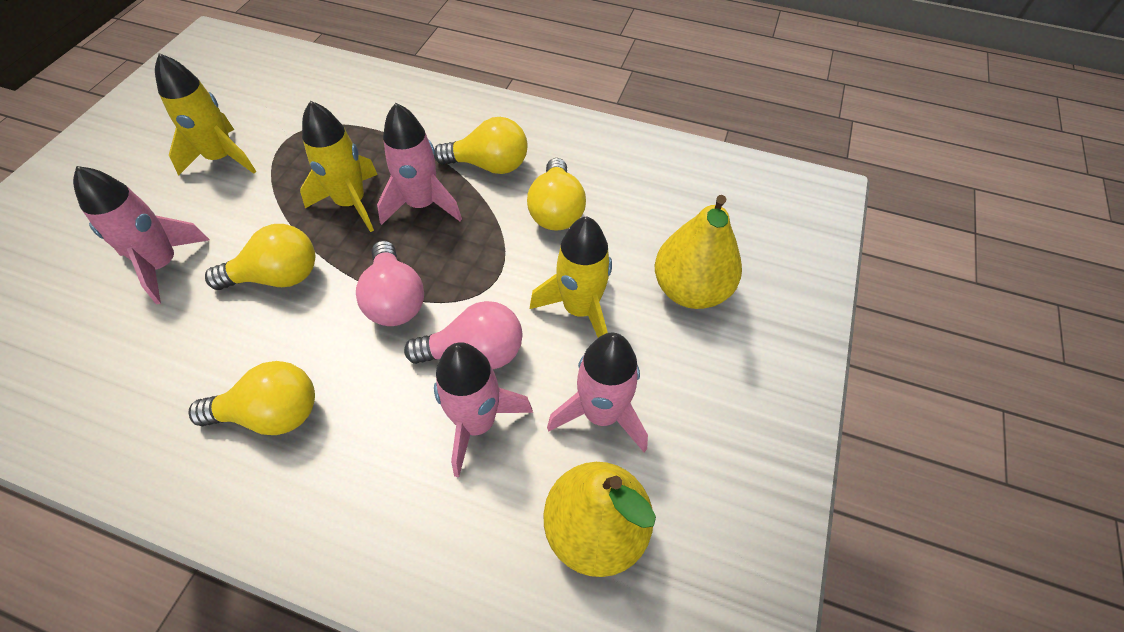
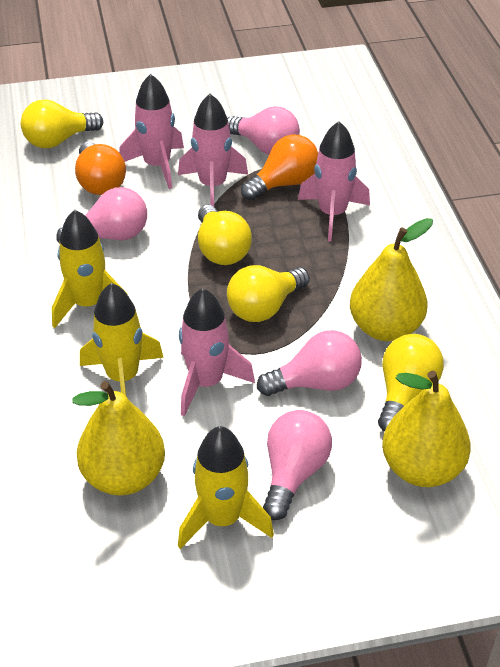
orange light bulb: 0 -> 2
pink light bulb: 2 -> 4
yellow pear: 2 -> 3

